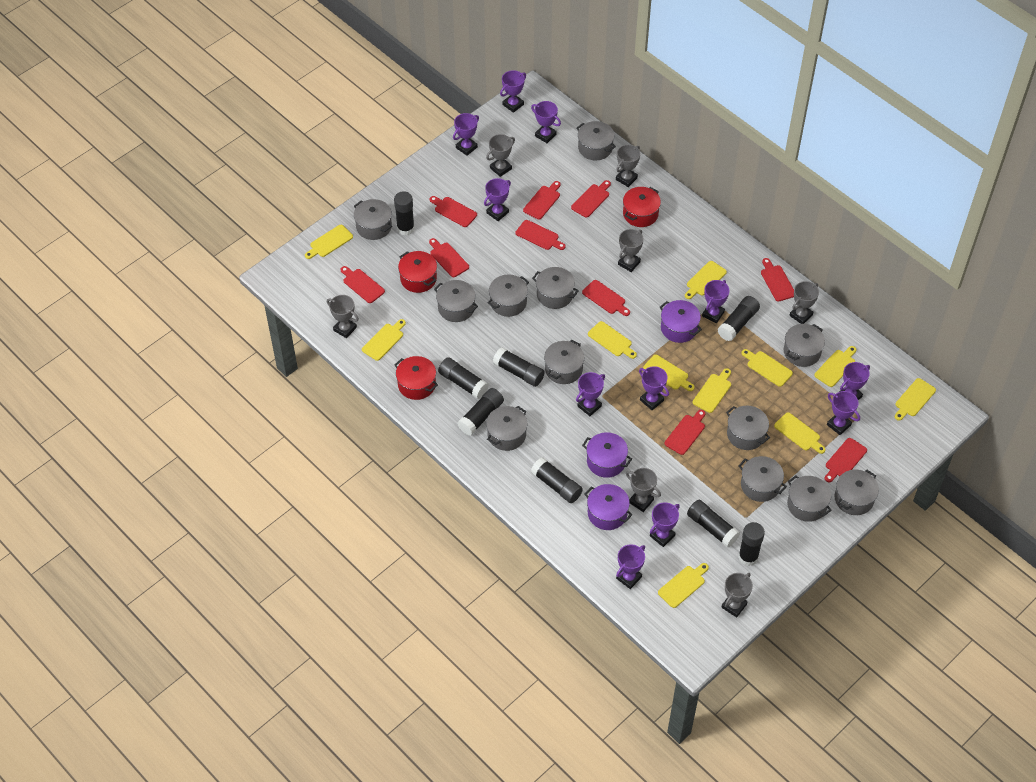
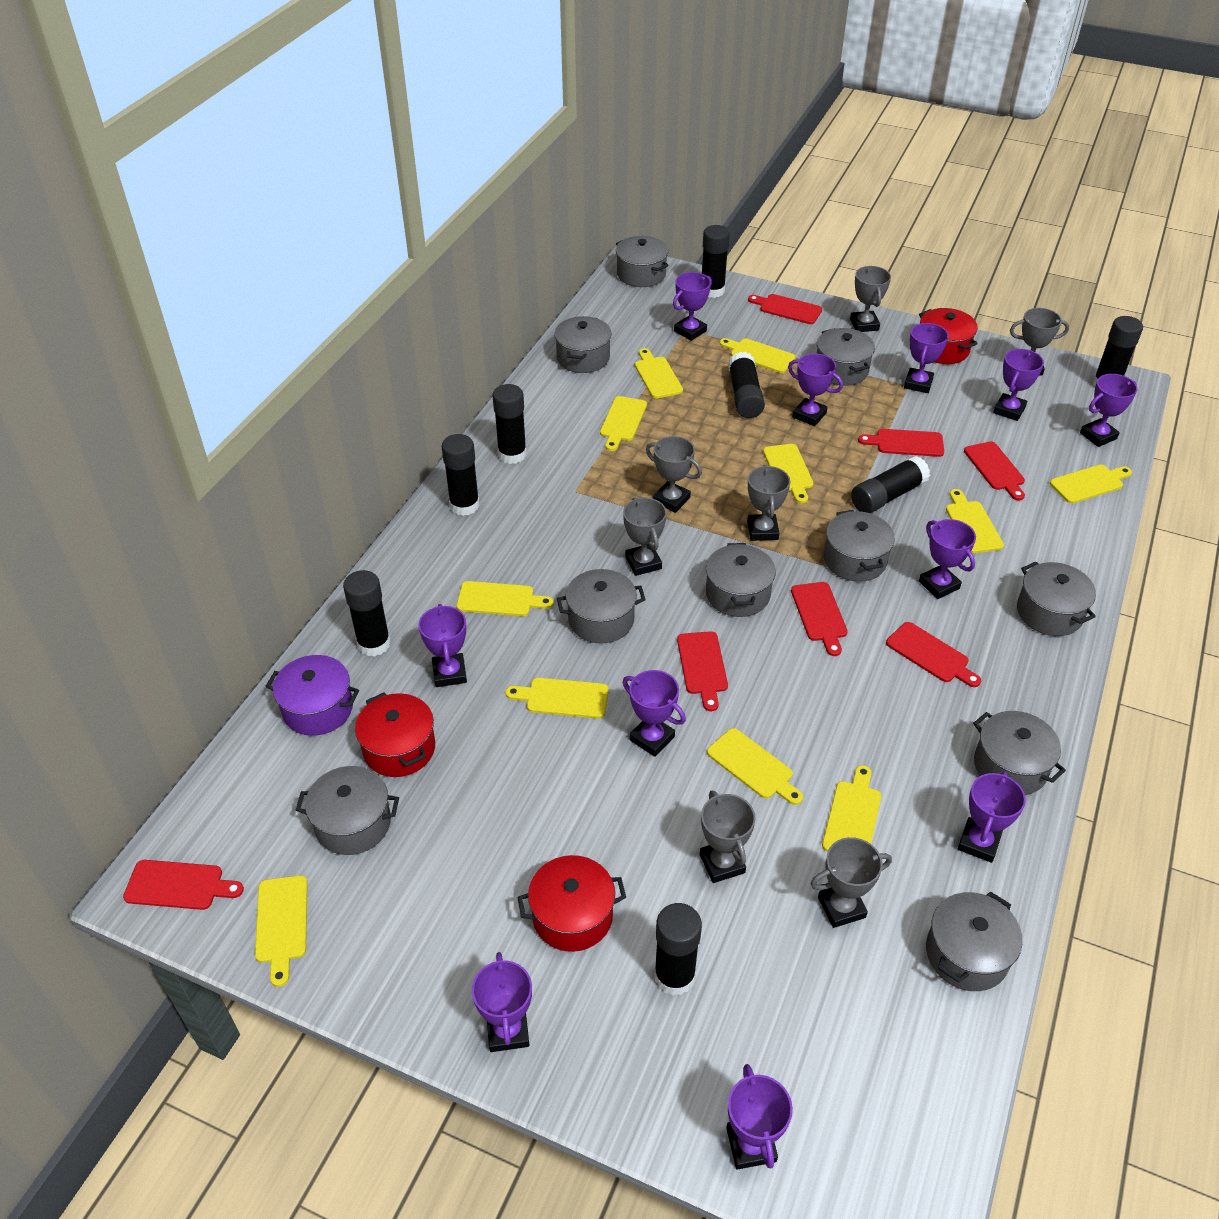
grey pot: 12 -> 10
purple pot: 3 -> 1
red cutting board: 10 -> 7

